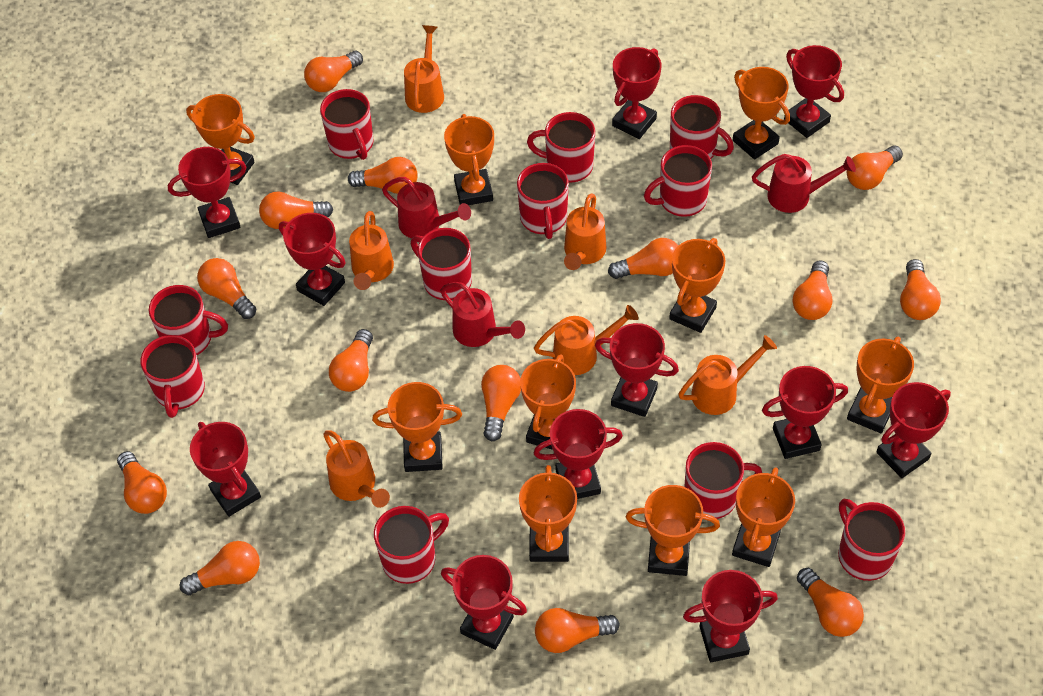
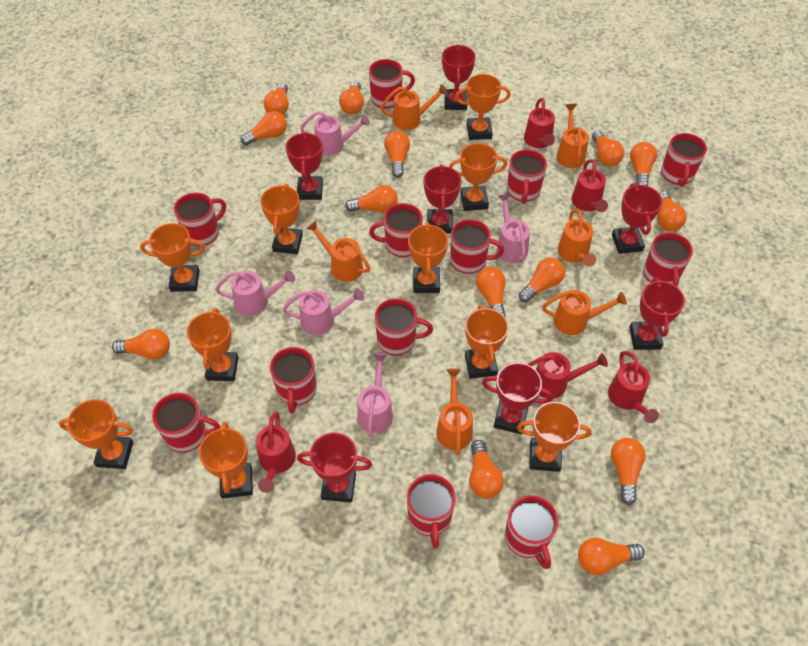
pink watering can: 0 -> 5
red mug: 11 -> 12
red trophy: 11 -> 7
red watering can: 3 -> 5

